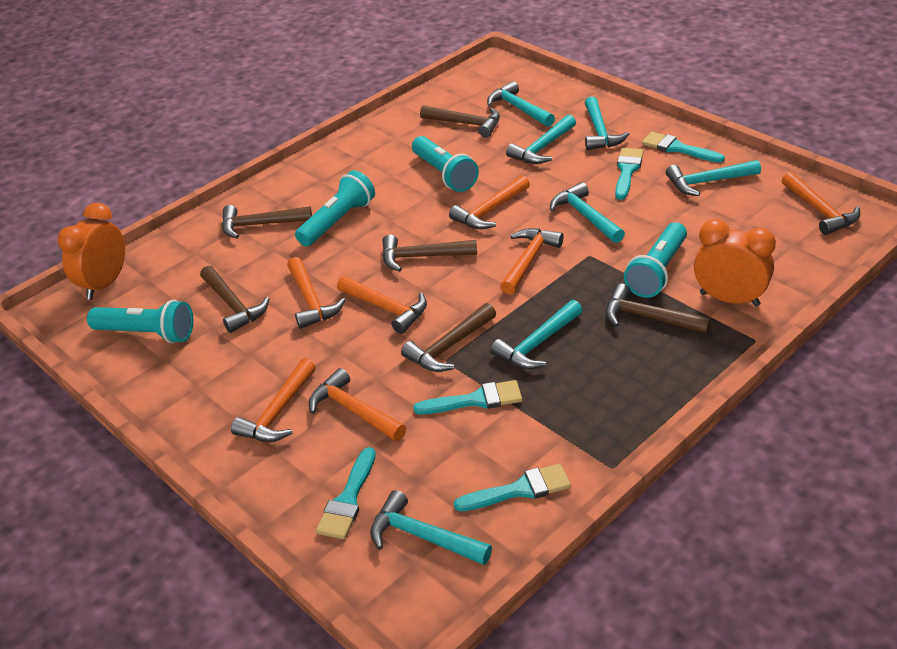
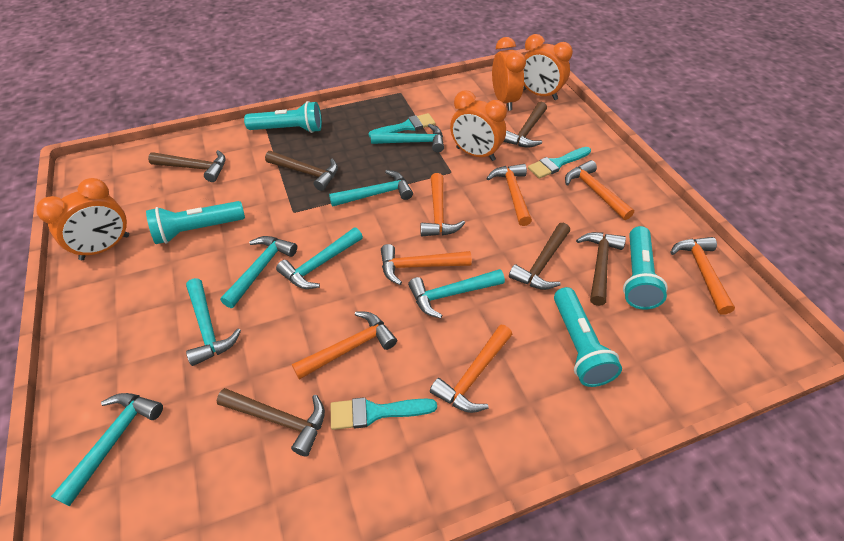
orange clock: 2 -> 4
turquoise brush: 5 -> 3

